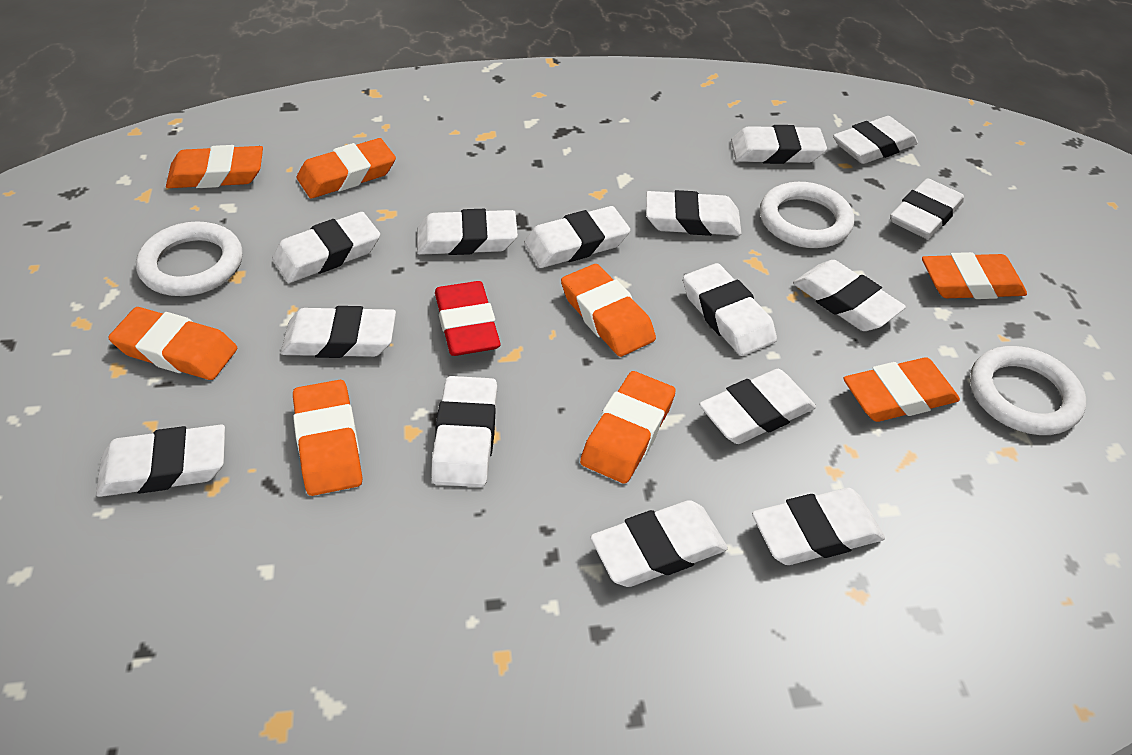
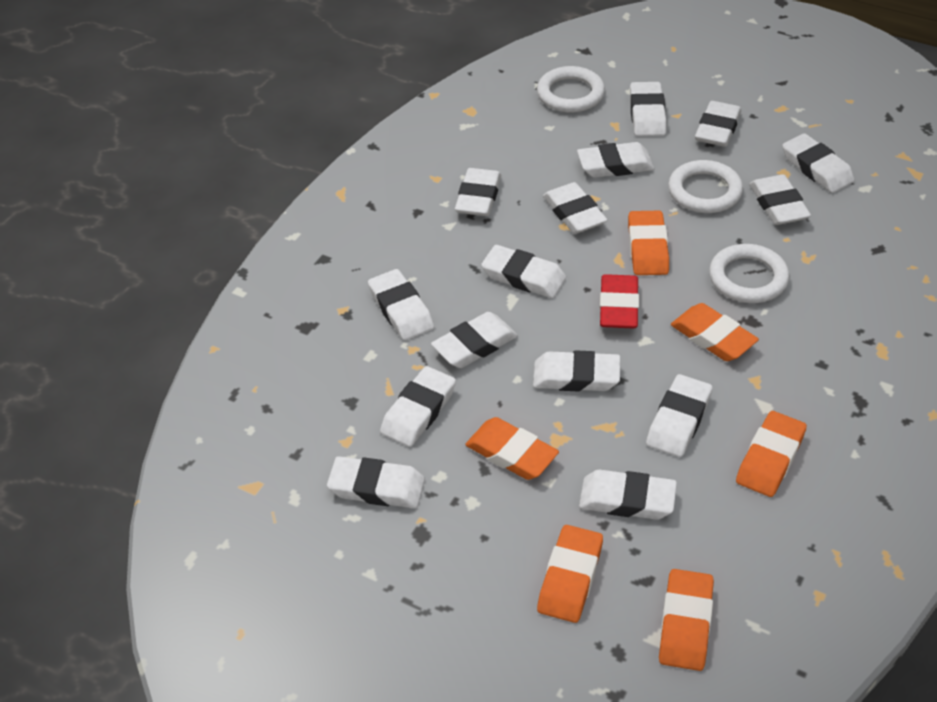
orange eraser: 8 -> 6

